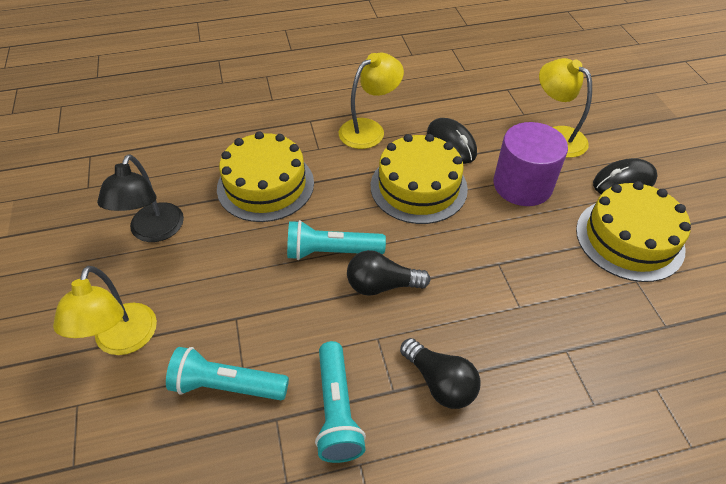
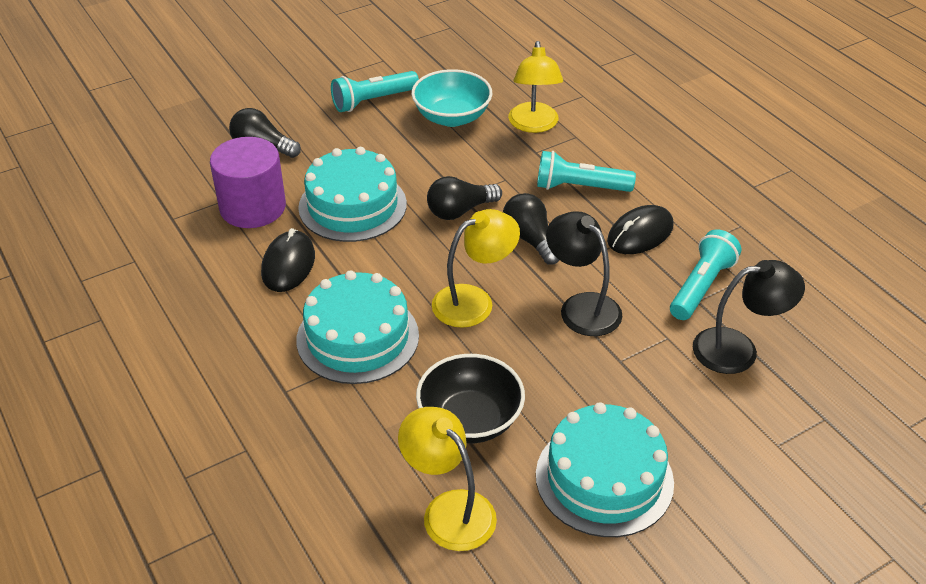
black bowl: 0 -> 1
black lamp: 1 -> 2
black light bulb: 2 -> 3
turquoise bowl: 0 -> 1
turquoise cake: 0 -> 3
yellow cake: 3 -> 0

